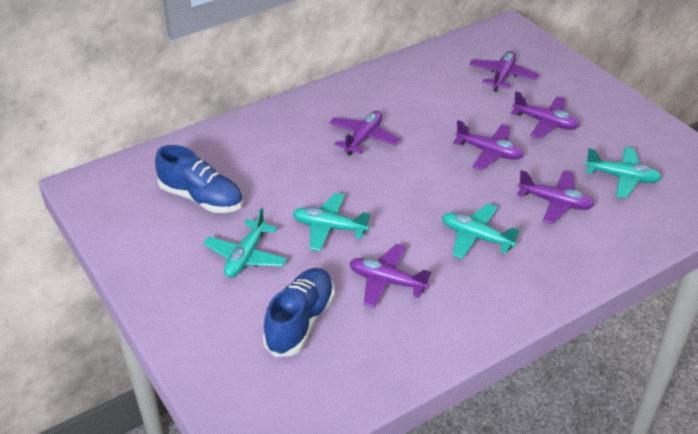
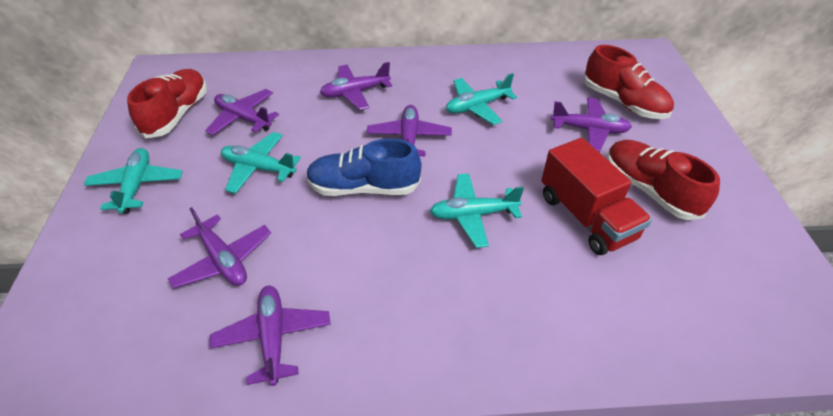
blue shoe: 2 -> 1
red shoe: 0 -> 3
red truck: 0 -> 1

